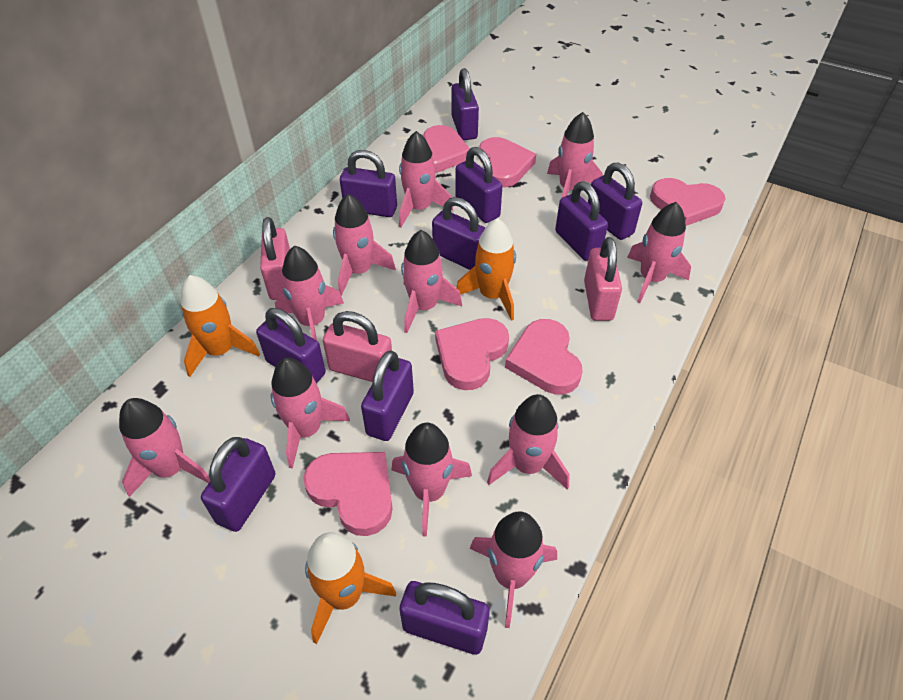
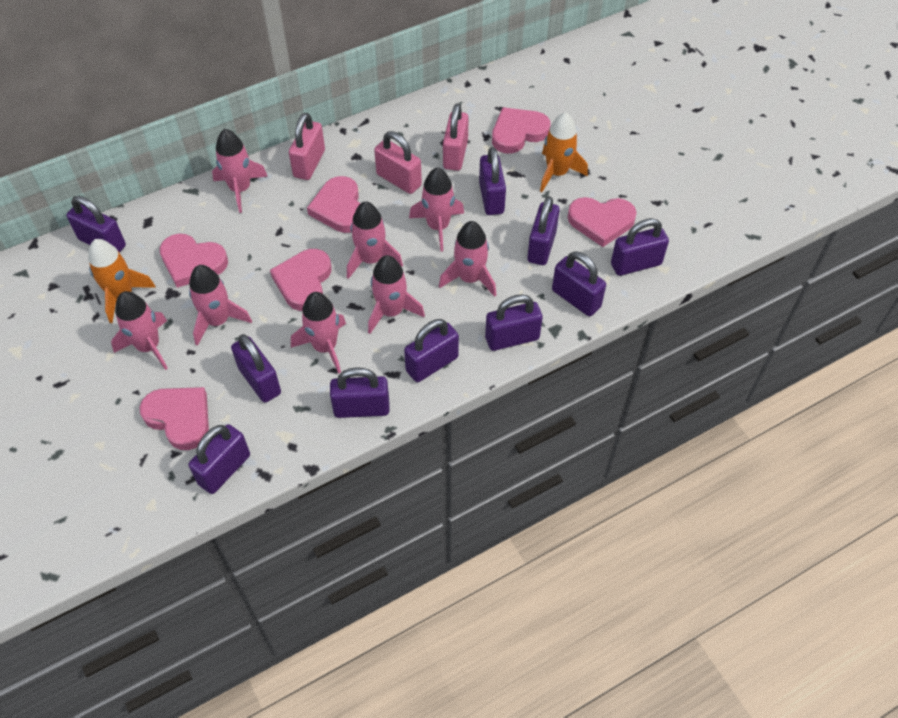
orange rocket: 3 -> 2
pink rocket: 11 -> 8

